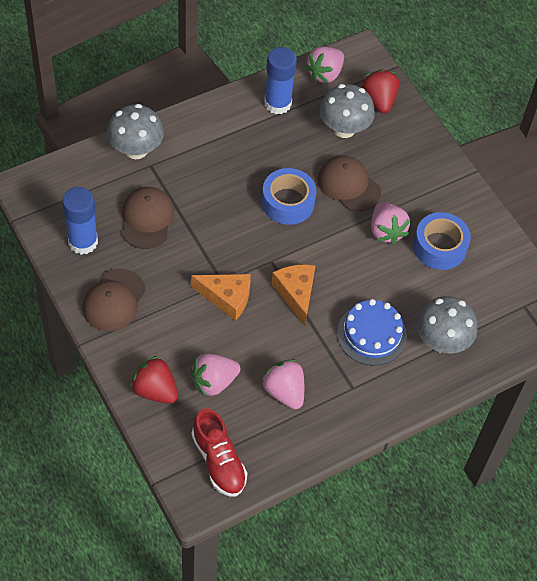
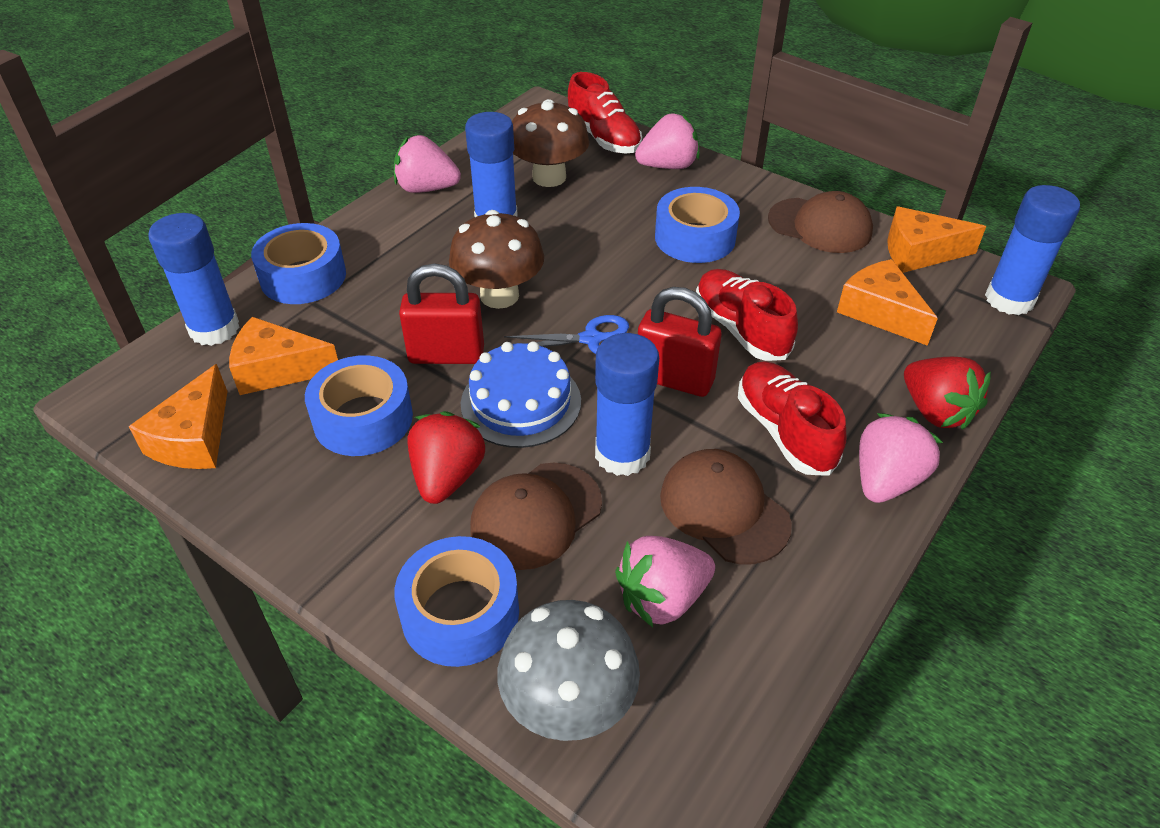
blue glue stick: 2 -> 4
blue scissors: 0 -> 1
blue tape: 2 -> 4
brown mushroom: 0 -> 2
grey mushroom: 3 -> 1
orange cheese: 2 -> 4
red padlock: 0 -> 2
red shoe: 1 -> 3

